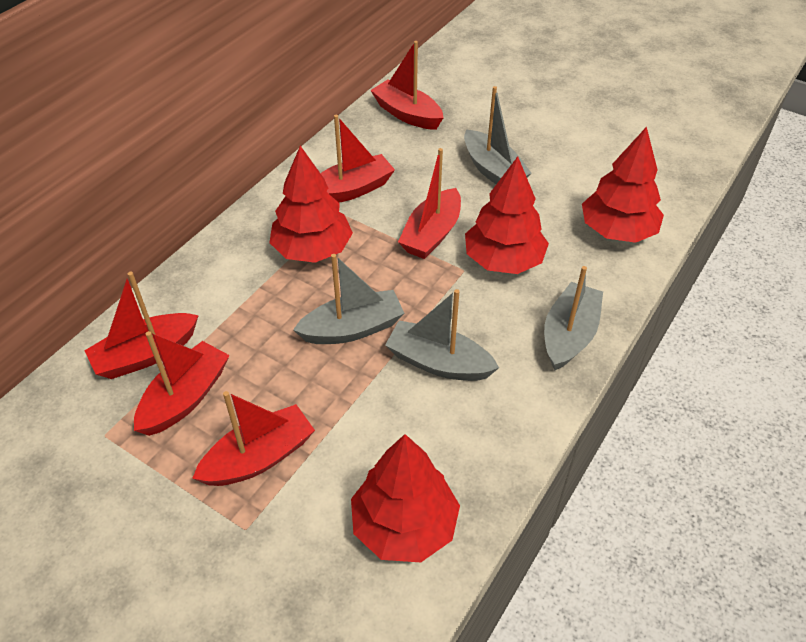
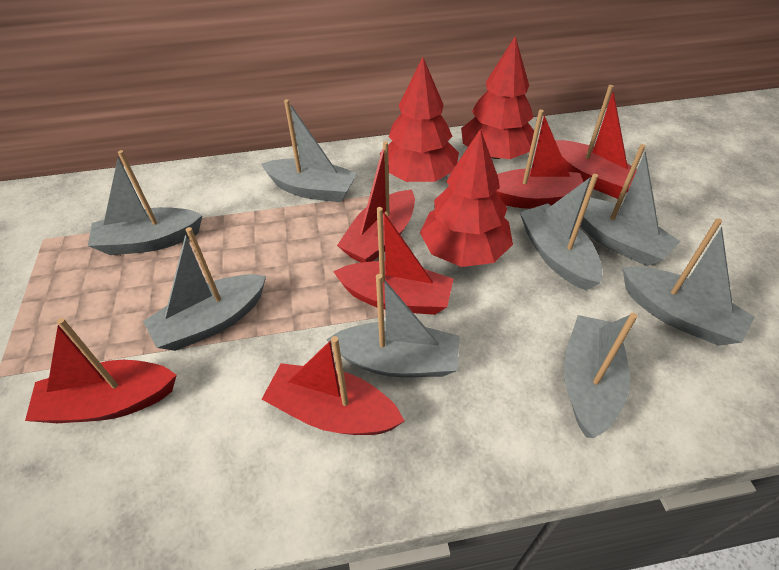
grey boat: 4 -> 8
red tree: 4 -> 3

